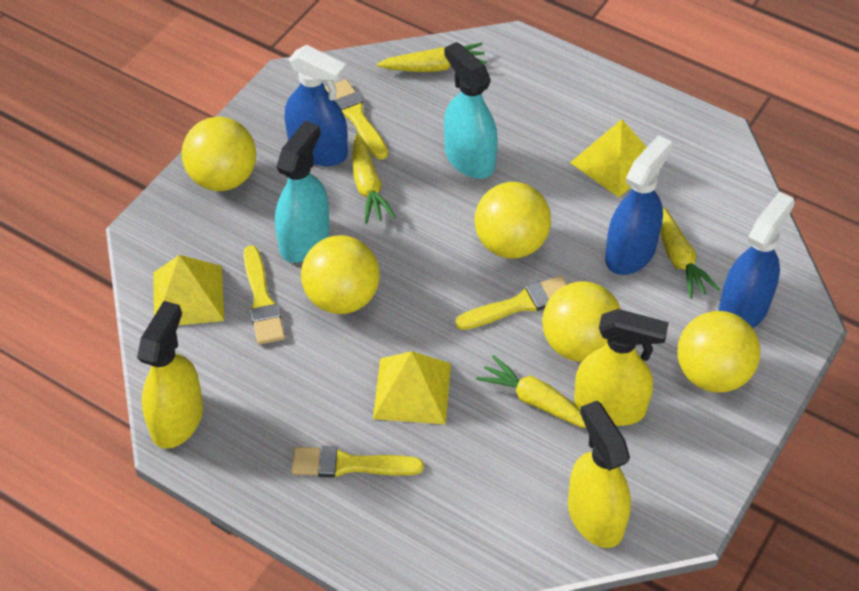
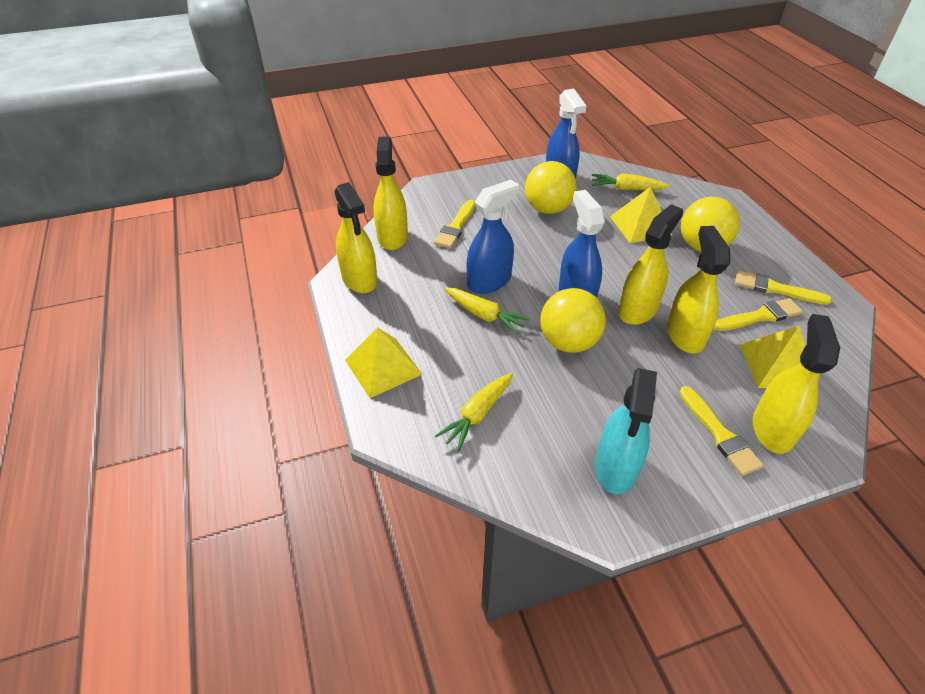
turquoise spray bottle: 2 -> 1
yellow ball: 5 -> 3
yellow carrot: 4 -> 3
yellow spray bottle: 3 -> 5

